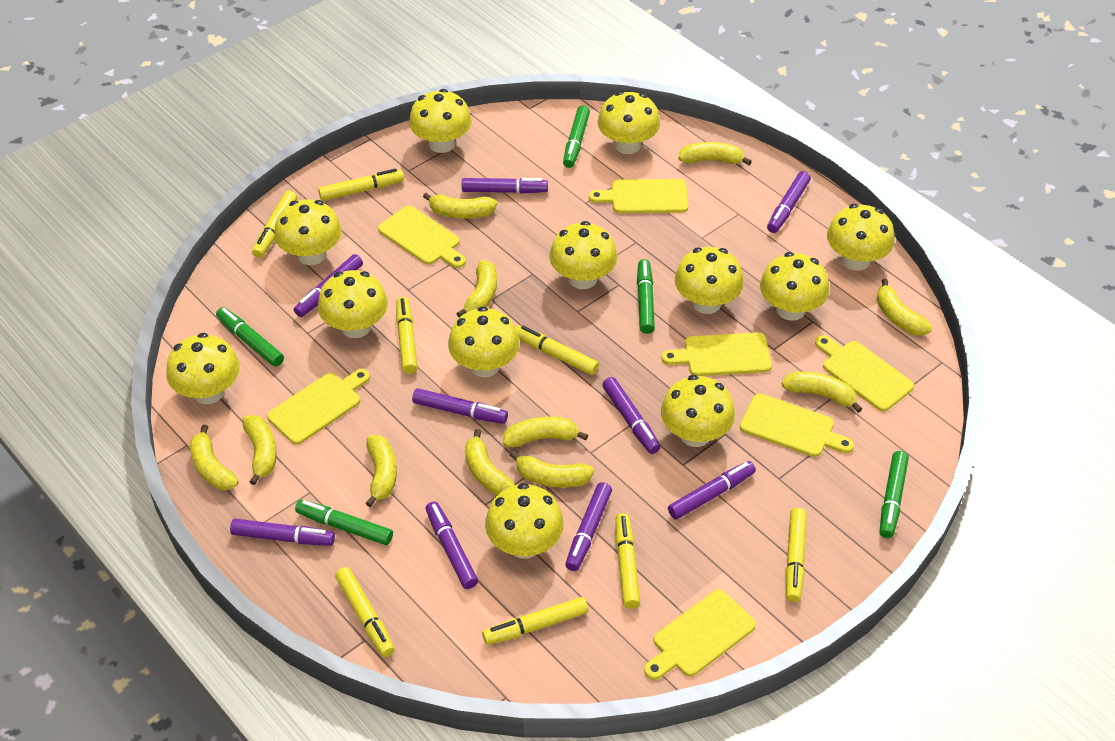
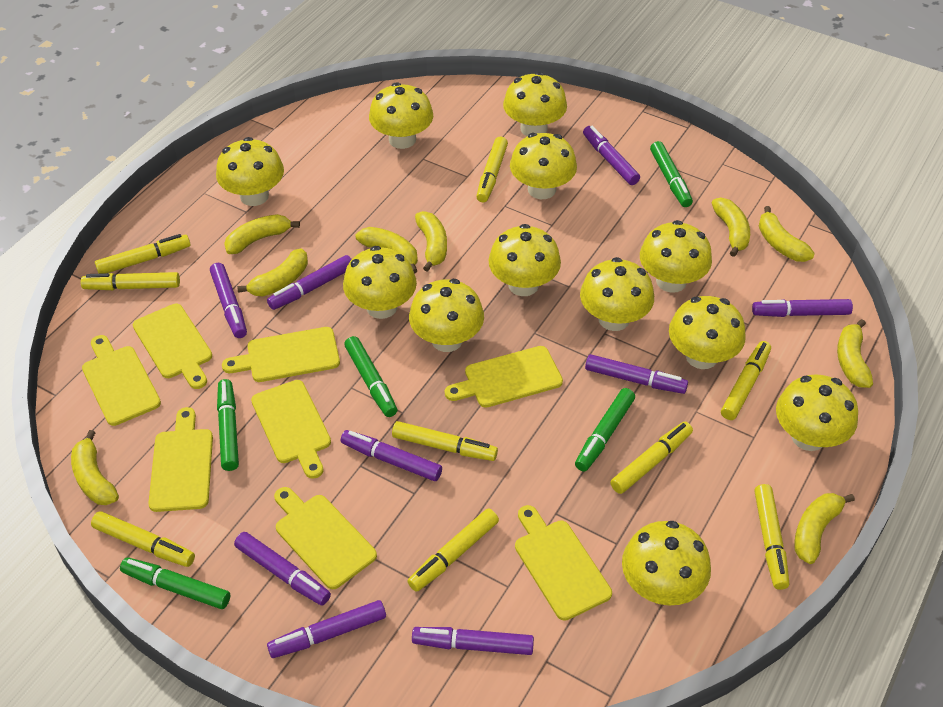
yellow banana: 11 -> 9
yellow cutting board: 7 -> 8
yellow marker: 8 -> 9

